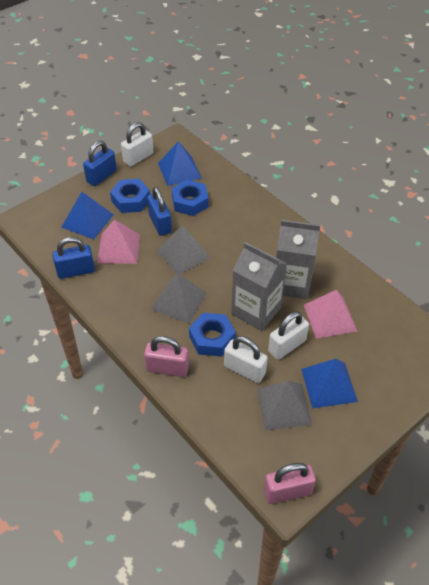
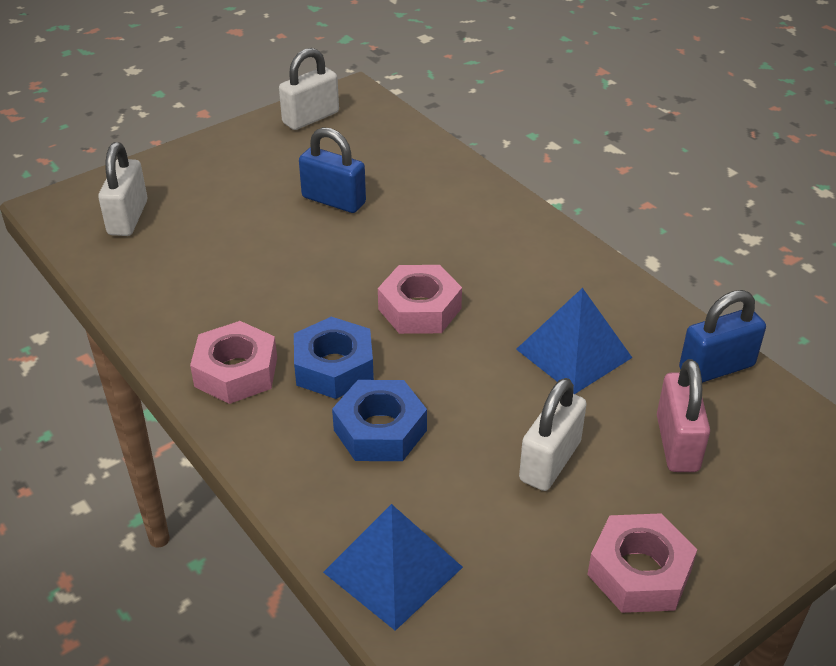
blue nut: 3 -> 2
blue padlock: 3 -> 2
blue pyramid: 3 -> 2
grey carton: 2 -> 0
grey pyramid: 3 -> 0
pink nut: 0 -> 3
pink padlock: 2 -> 1
pink pyramid: 2 -> 0

